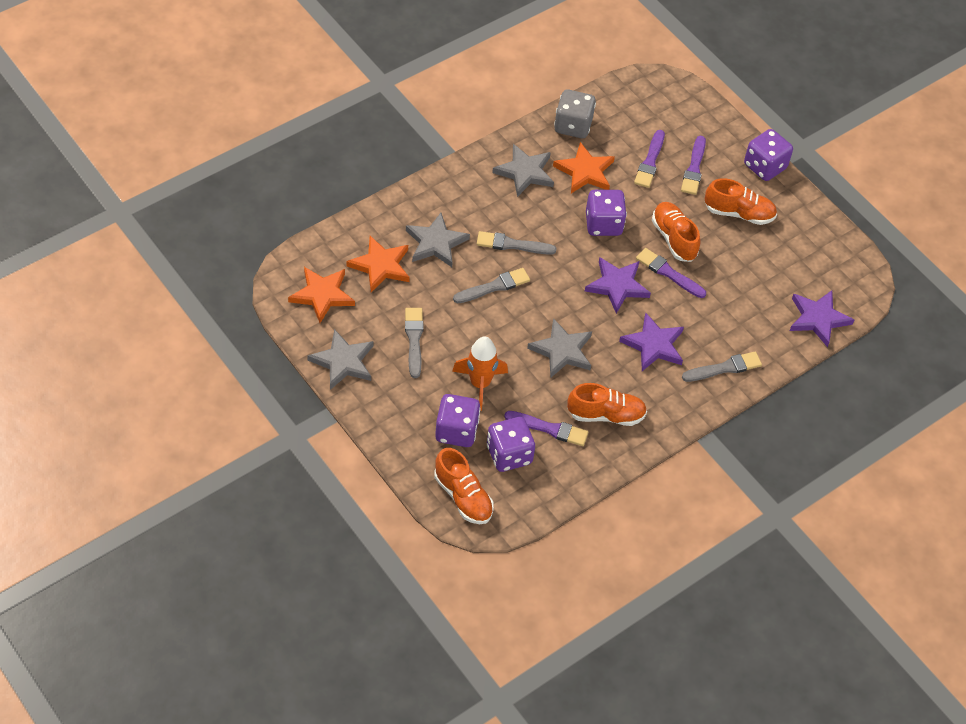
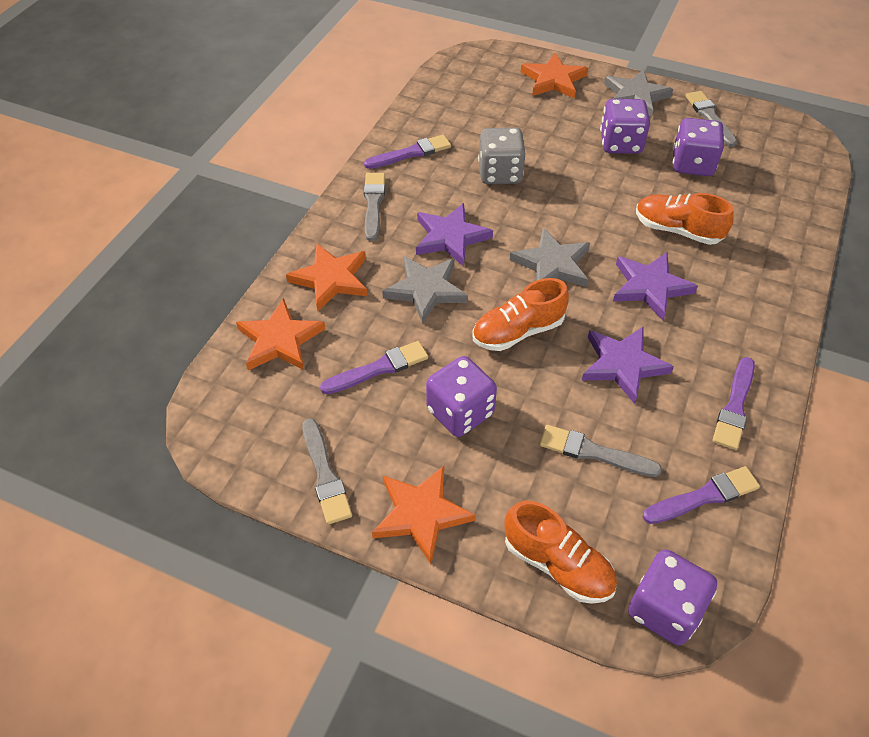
grey star: 4 -> 3
orange rocket: 1 -> 0
orange shoe: 4 -> 3
orange star: 3 -> 4

